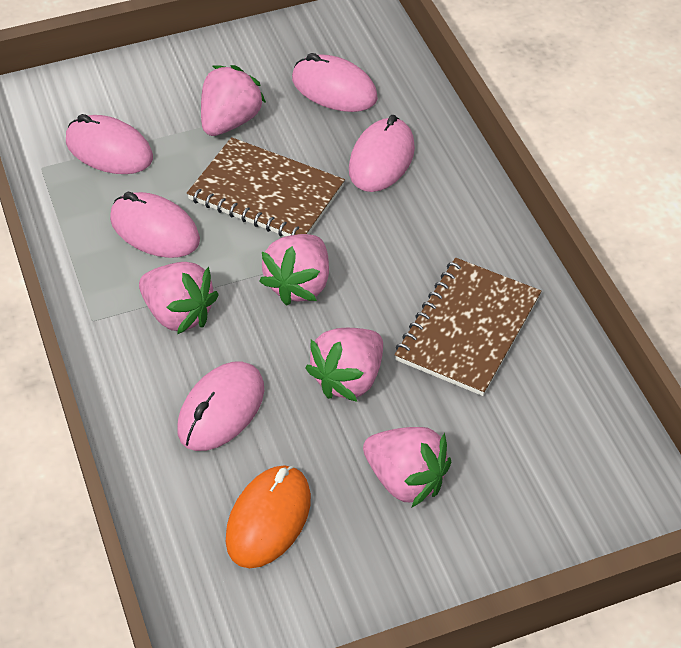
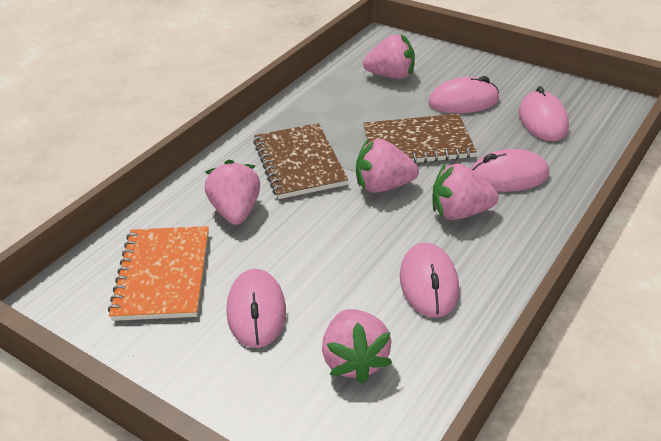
orange mouse: 1 -> 0
orange notebook: 0 -> 1

